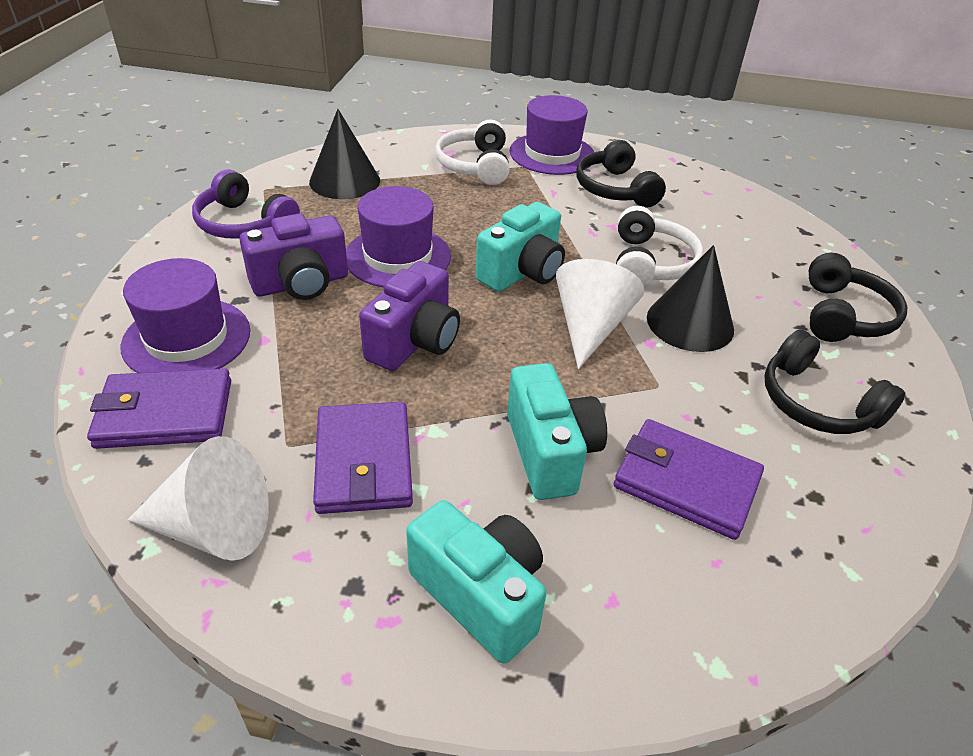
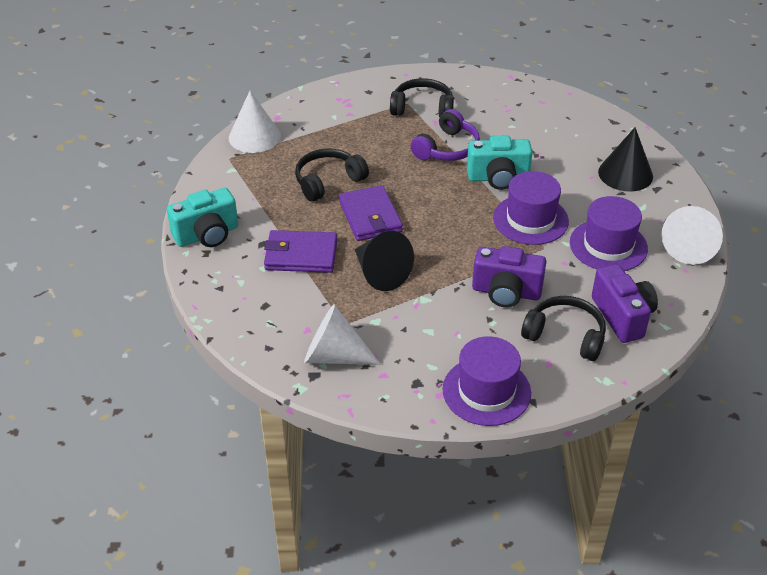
purple wallet: 3 -> 2
turquoise camera: 3 -> 2
white cone: 2 -> 3
white headphones: 2 -> 0

